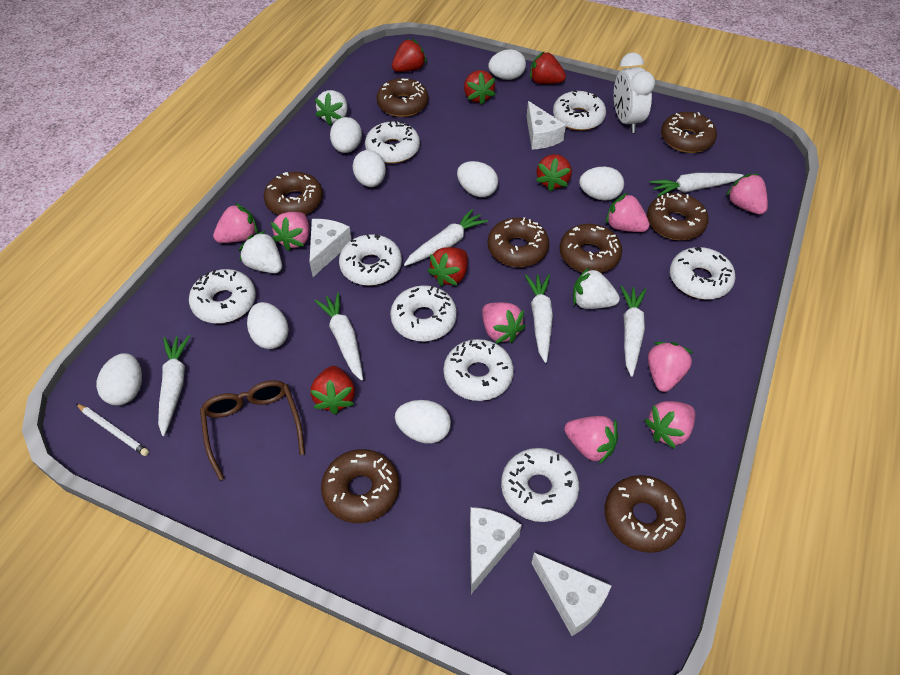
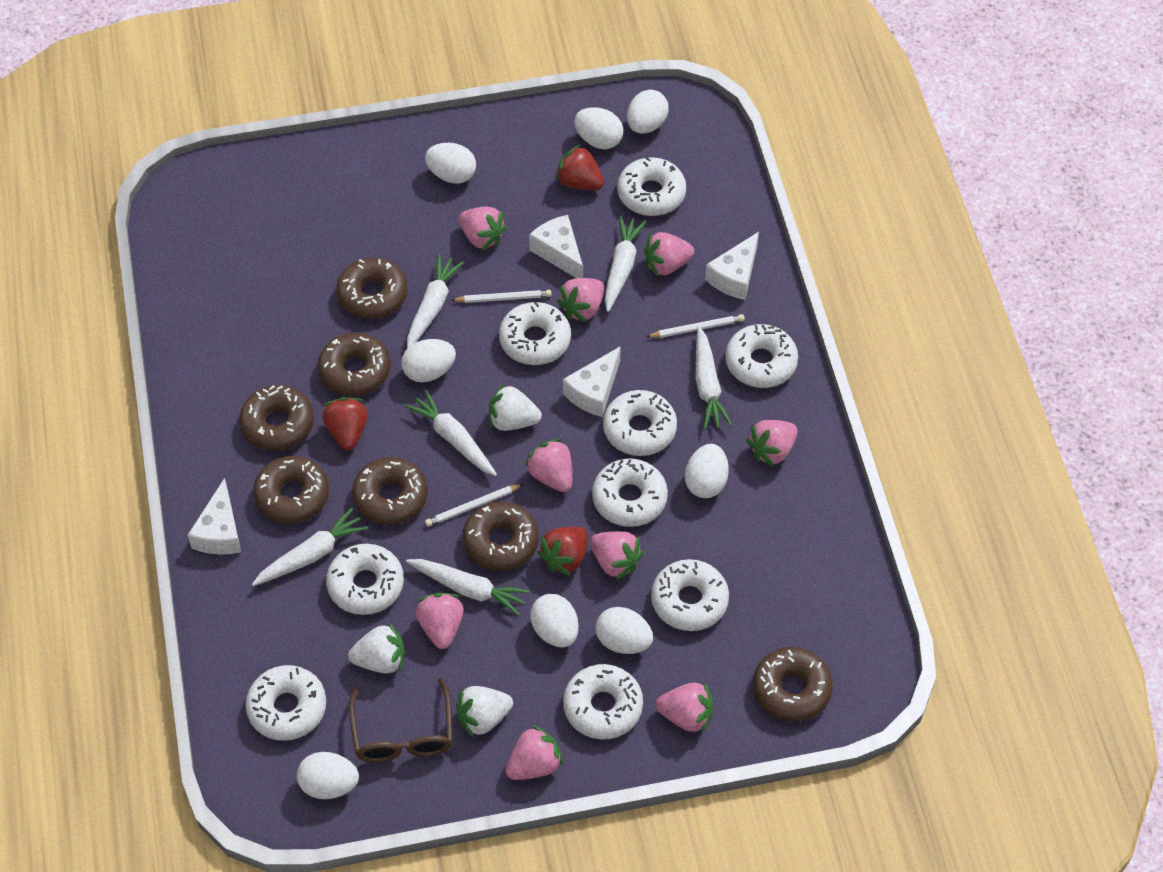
brown donut: 8 -> 7
pink strawberry: 8 -> 9
red strawberry: 6 -> 3
white clock: 1 -> 0
white donut: 8 -> 9
white pencil: 1 -> 3

